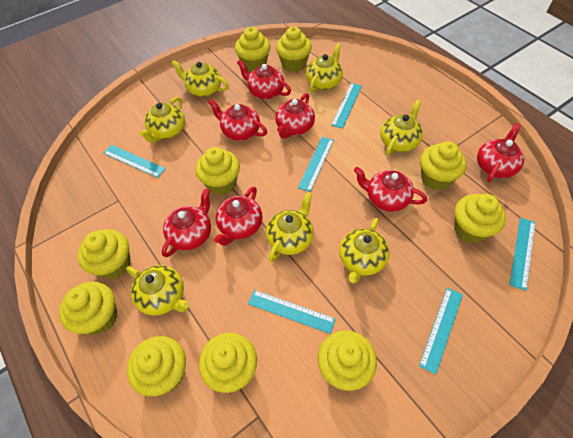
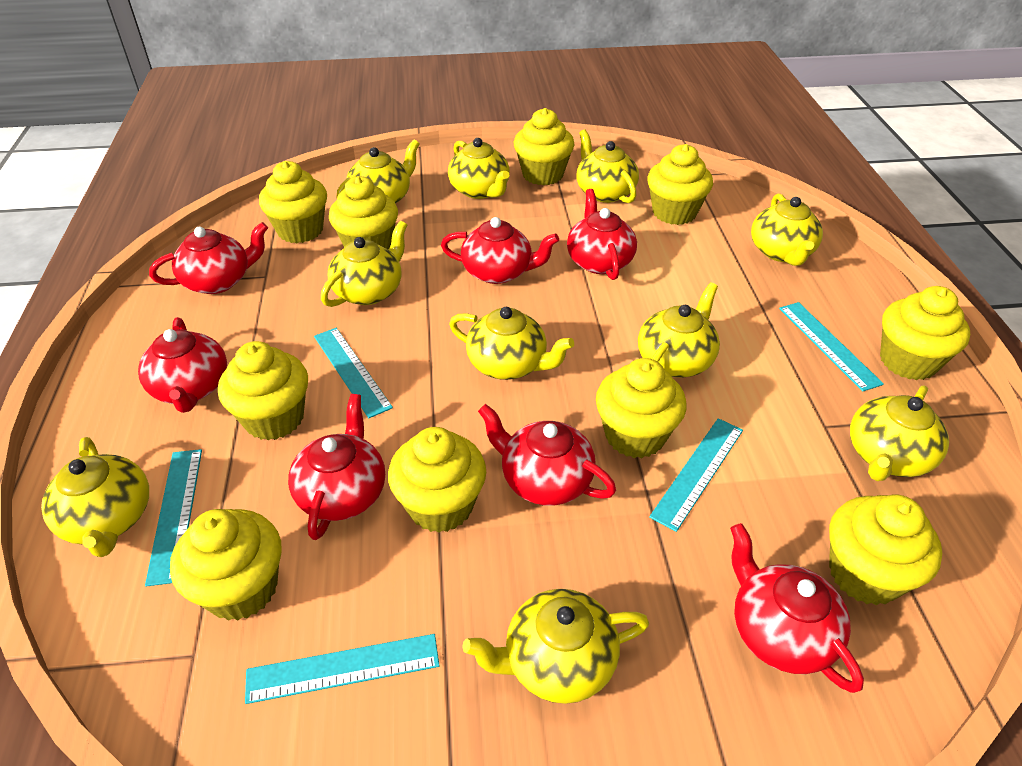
turquoise ruler: 6 -> 5
yellow teapot: 7 -> 10

